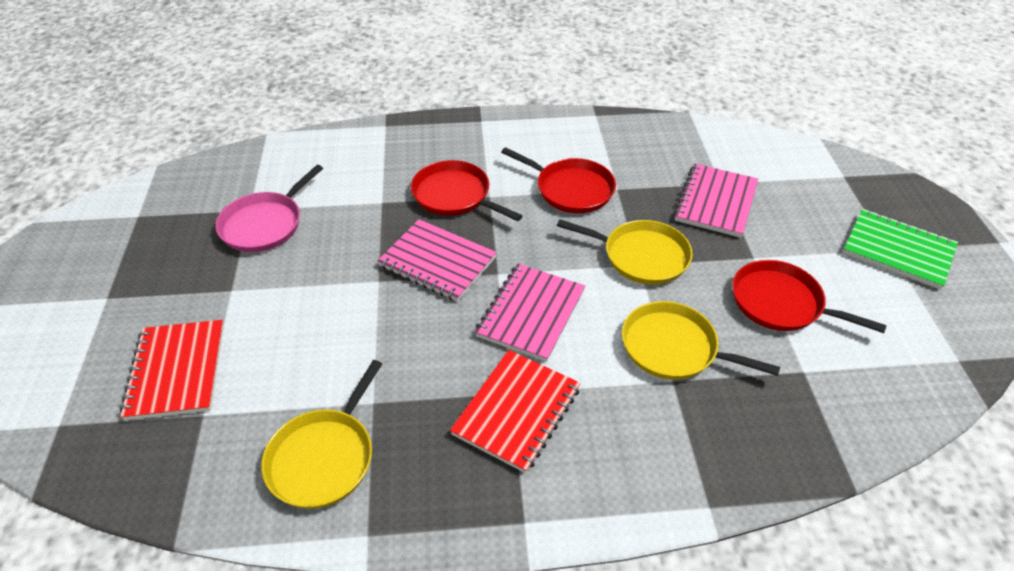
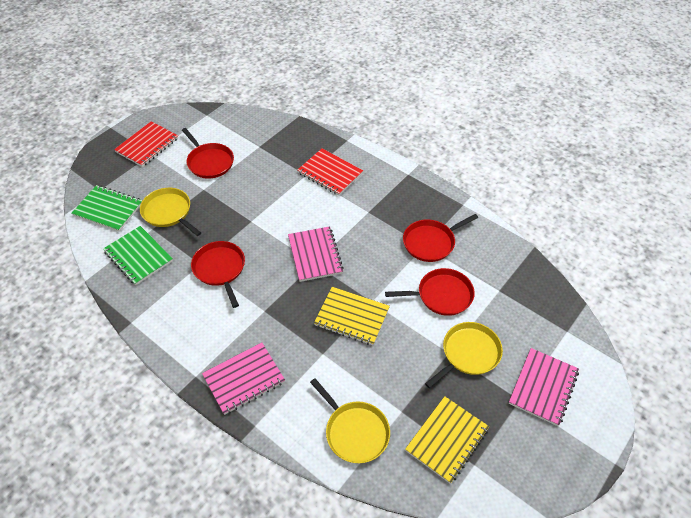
green notebook: 1 -> 2
pink pan: 1 -> 0
red pan: 3 -> 4
yellow notebook: 0 -> 2

